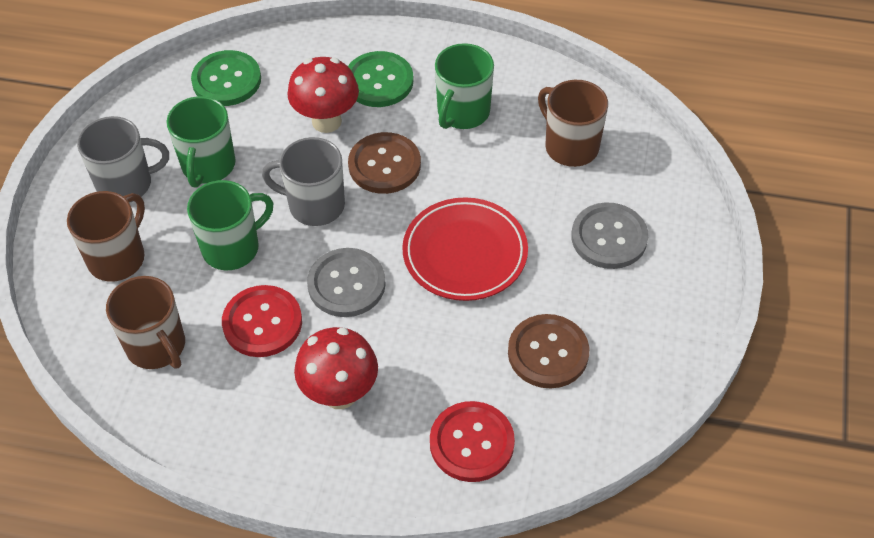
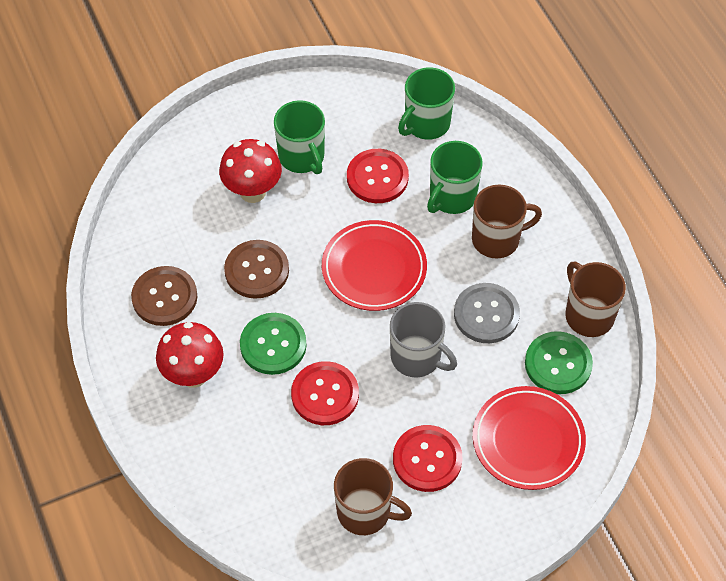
grey button: 2 -> 1
grey mug: 2 -> 1
red button: 2 -> 3
red plate: 1 -> 2

